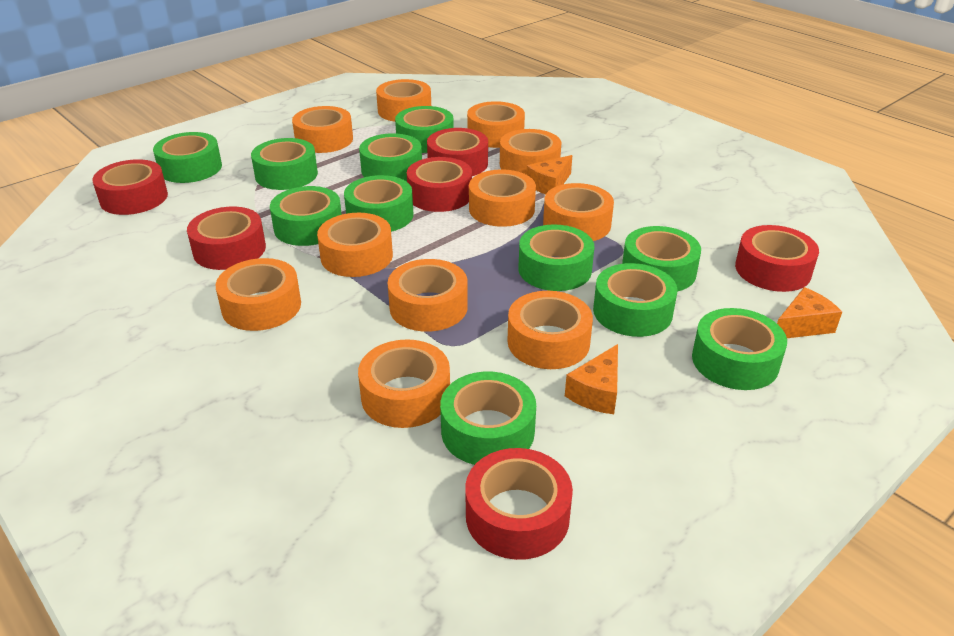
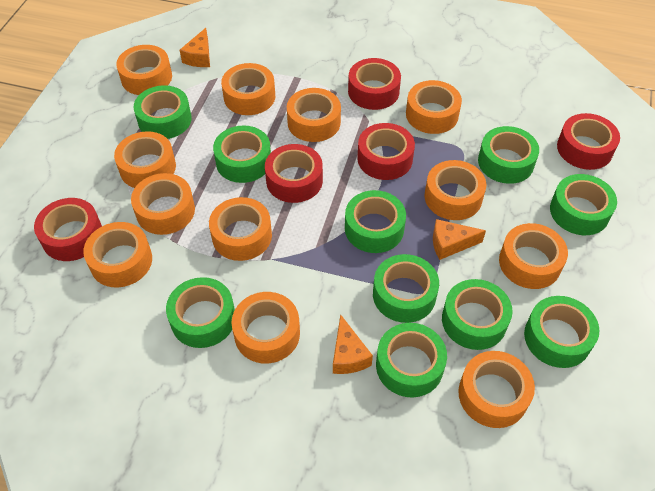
green tape: 11 -> 10
orange tape: 11 -> 12
red tape: 6 -> 5

